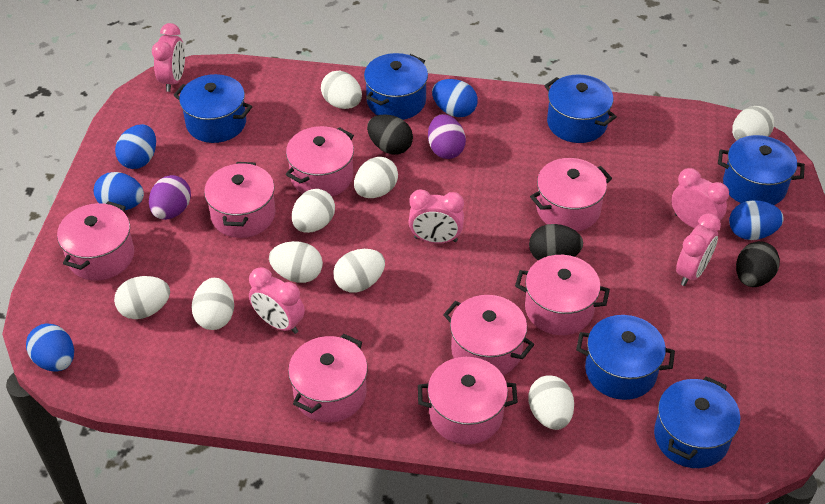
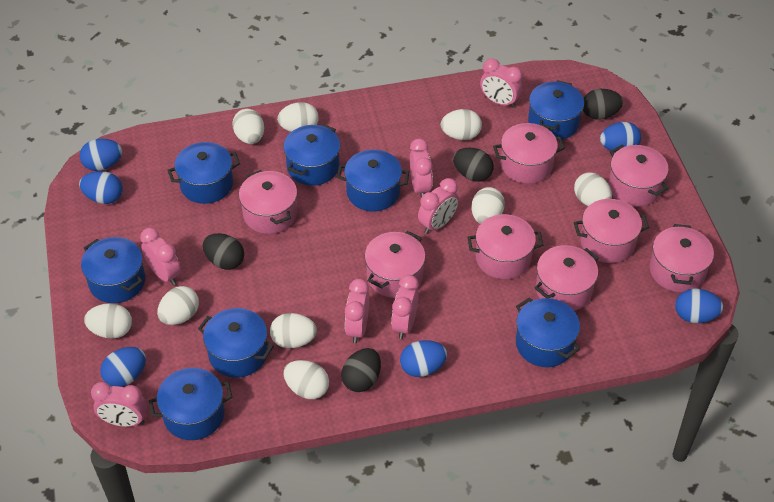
black egg: 3 -> 4
blue egg: 5 -> 6
blue pot: 6 -> 8
pink clock: 5 -> 7
purple egg: 2 -> 0

